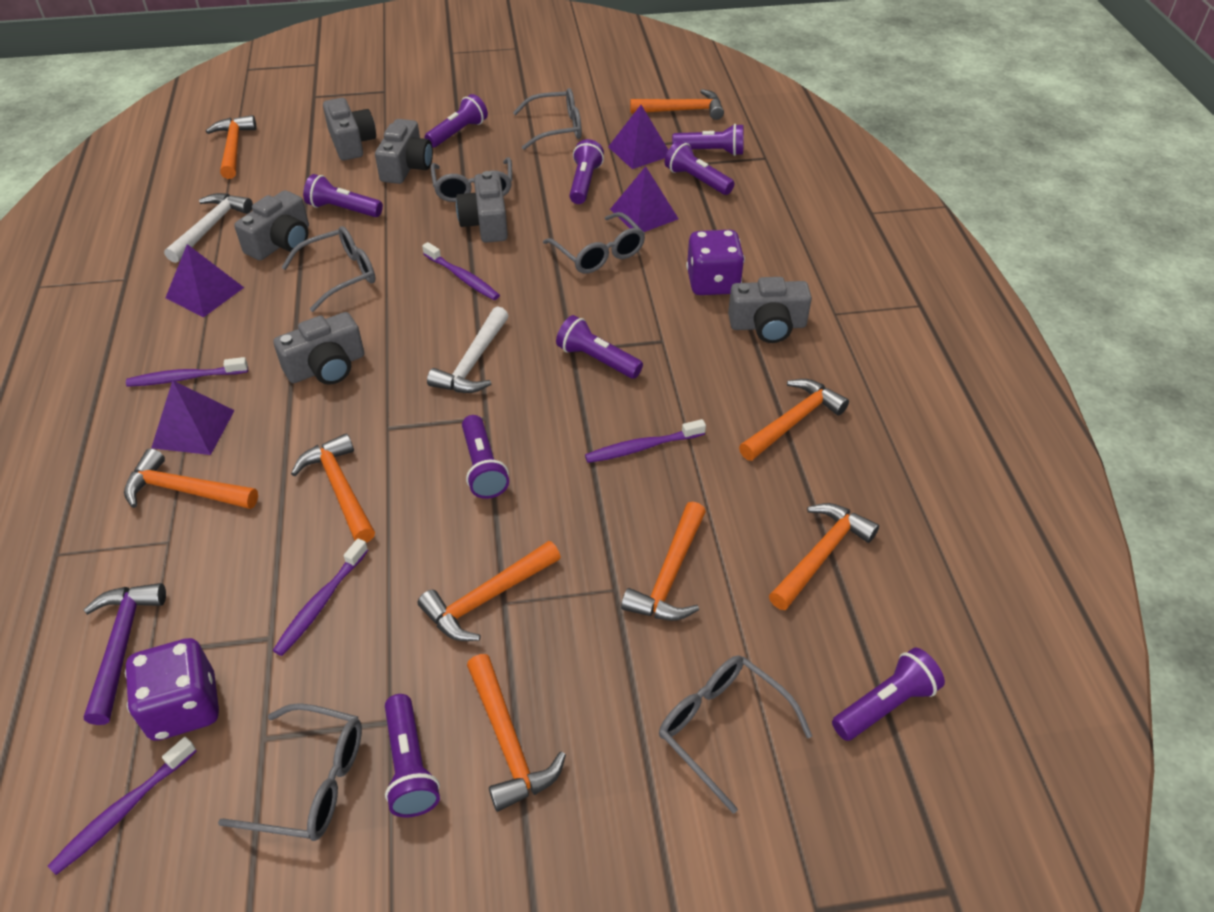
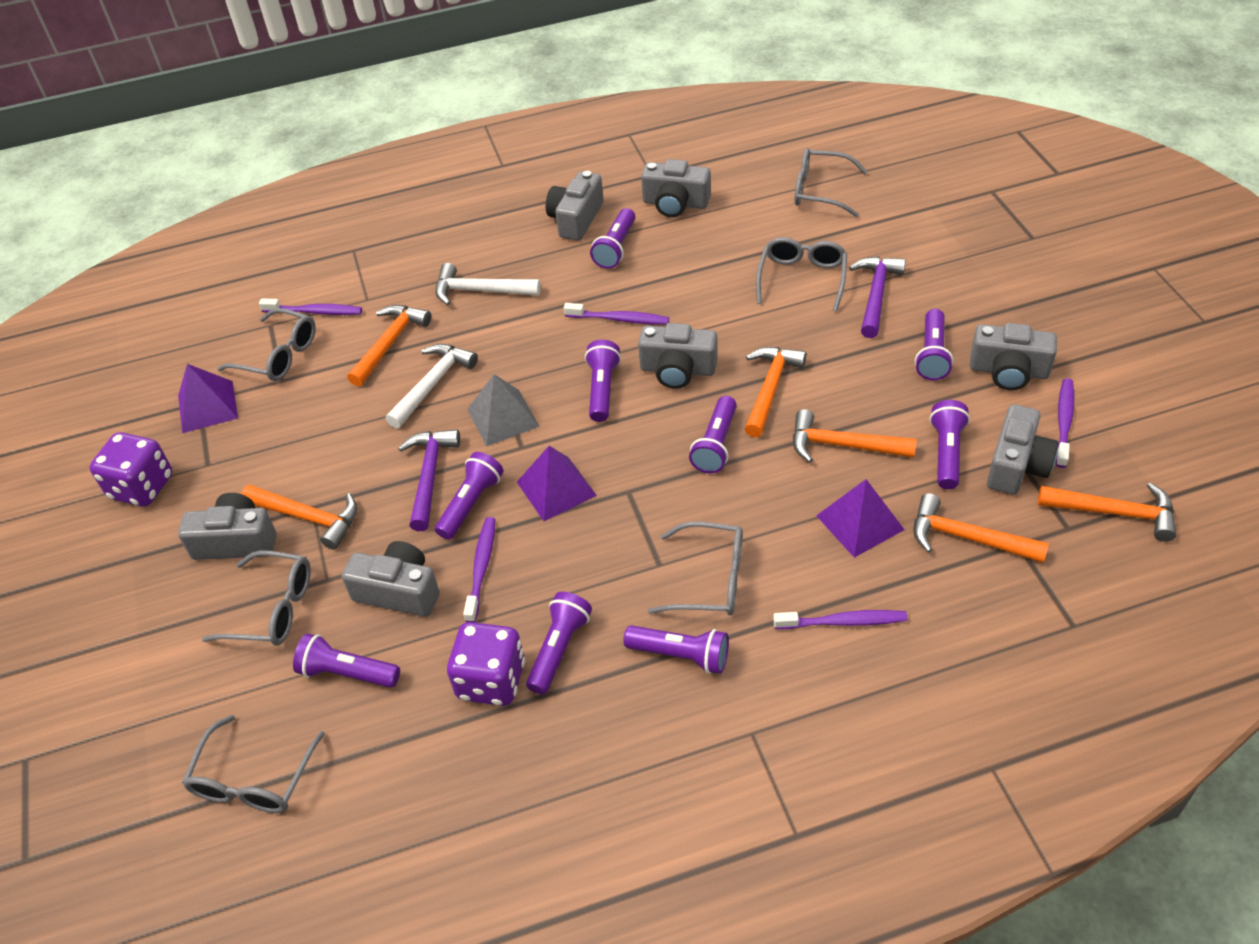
grey camera: 6 -> 7
grey pyramid: 0 -> 1
orange hammer: 9 -> 6
purple hammer: 1 -> 2
purple pyramid: 4 -> 3

